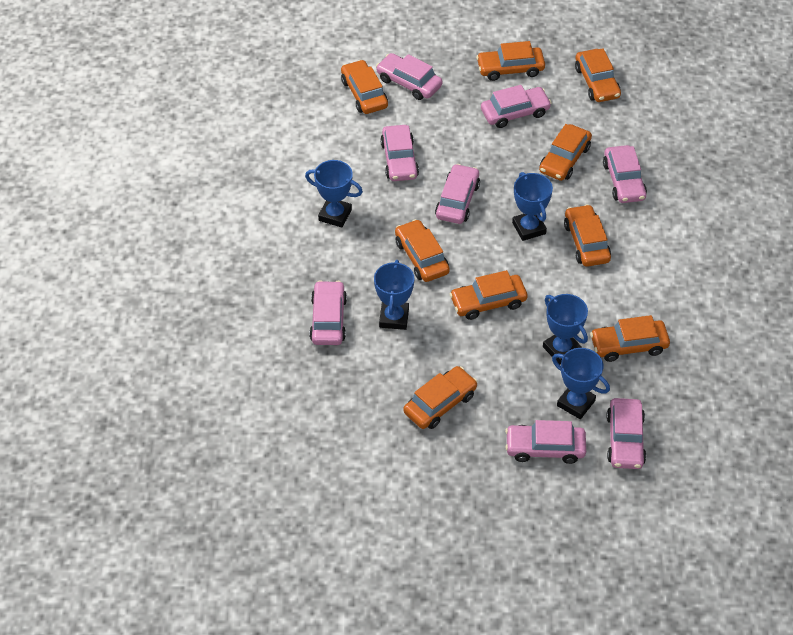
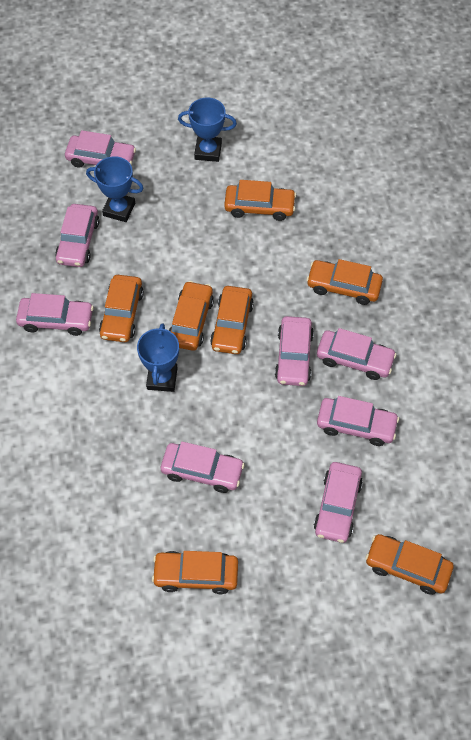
blue trophy: 5 -> 3
orange car: 9 -> 7

